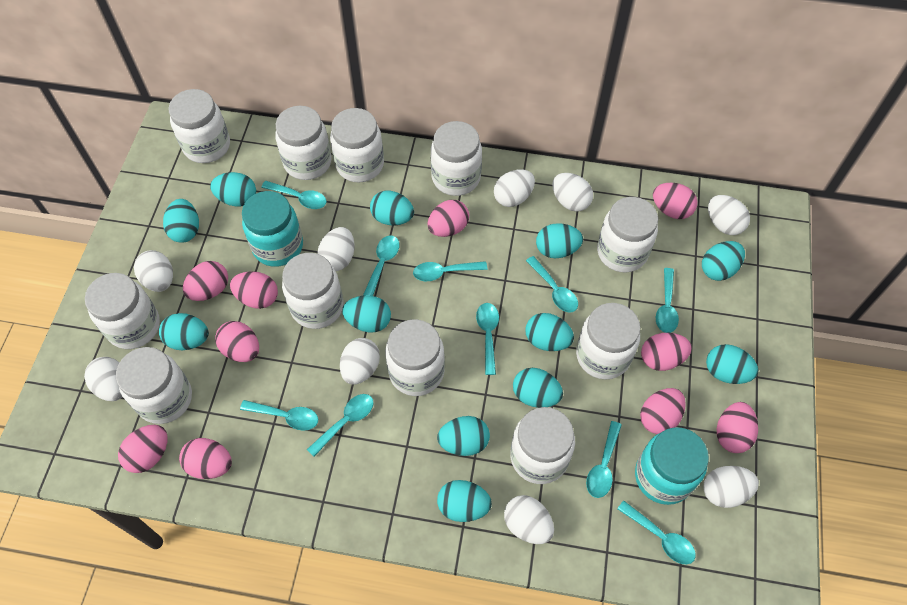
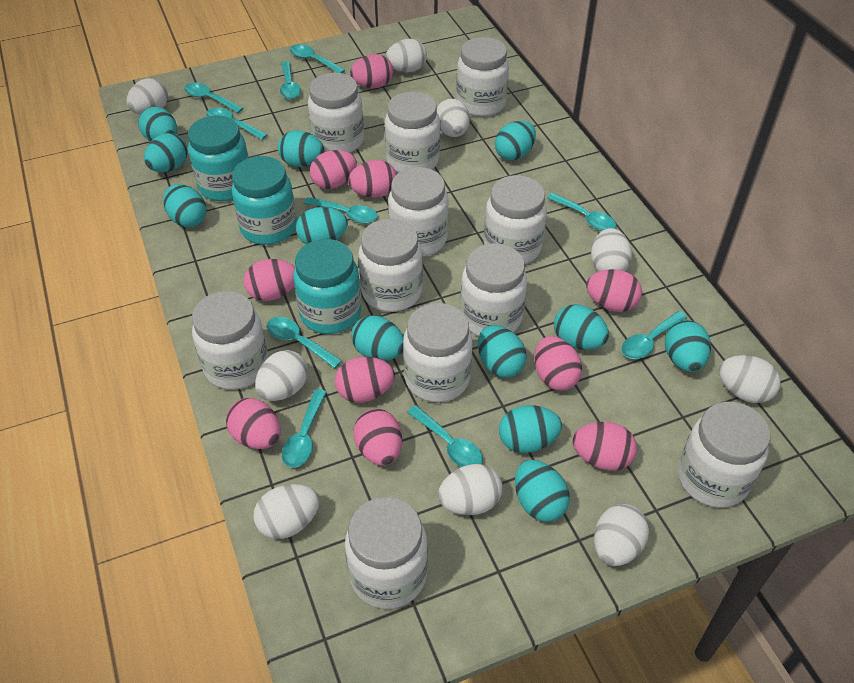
turquoise jar: 2 -> 3

